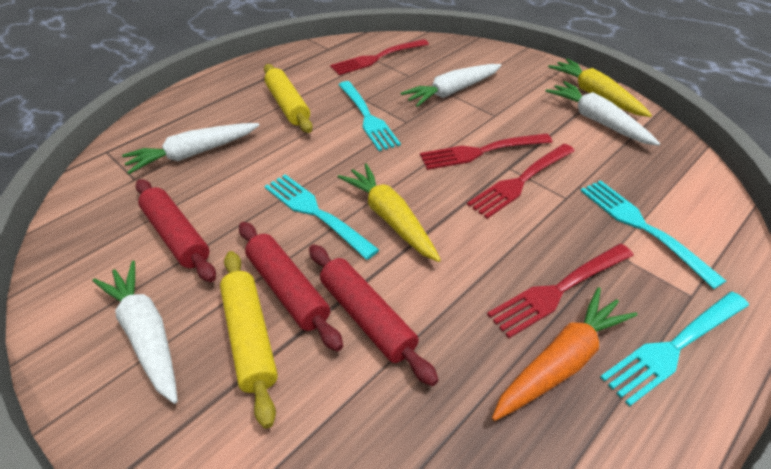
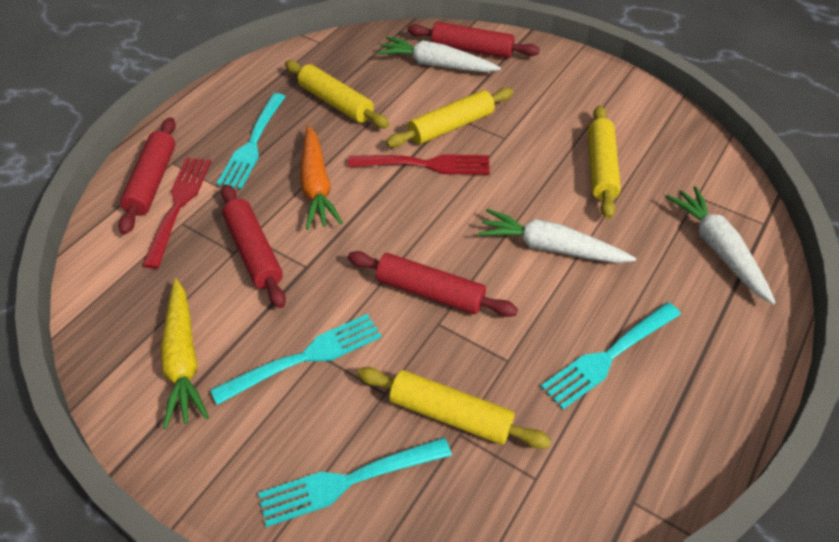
red fork: 4 -> 2
red rolling pin: 3 -> 4
white carrot: 4 -> 3
yellow carrot: 2 -> 1
yellow rolling pin: 2 -> 4

